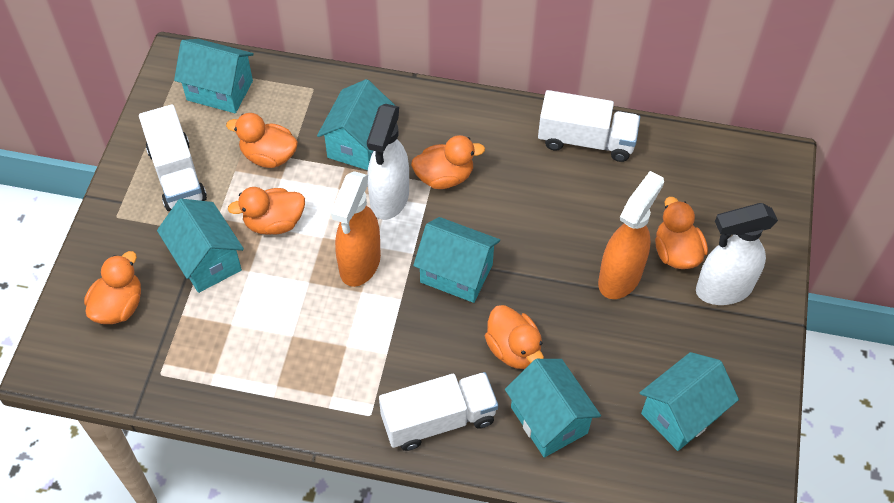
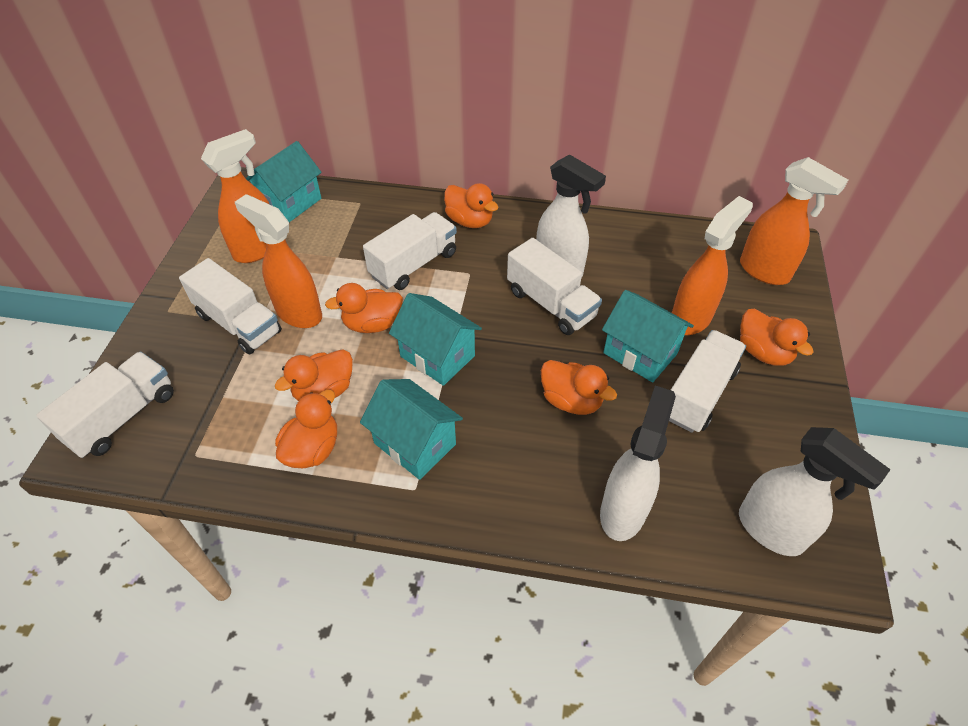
orange spray bottle: 2 -> 4
turquoise house: 6 -> 4
white spray bottle: 2 -> 3
white truck: 3 -> 5

